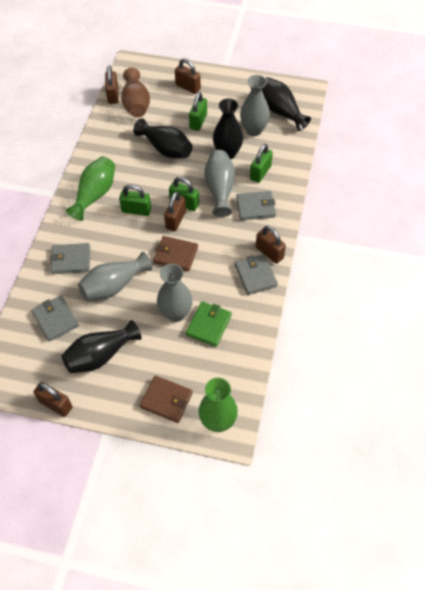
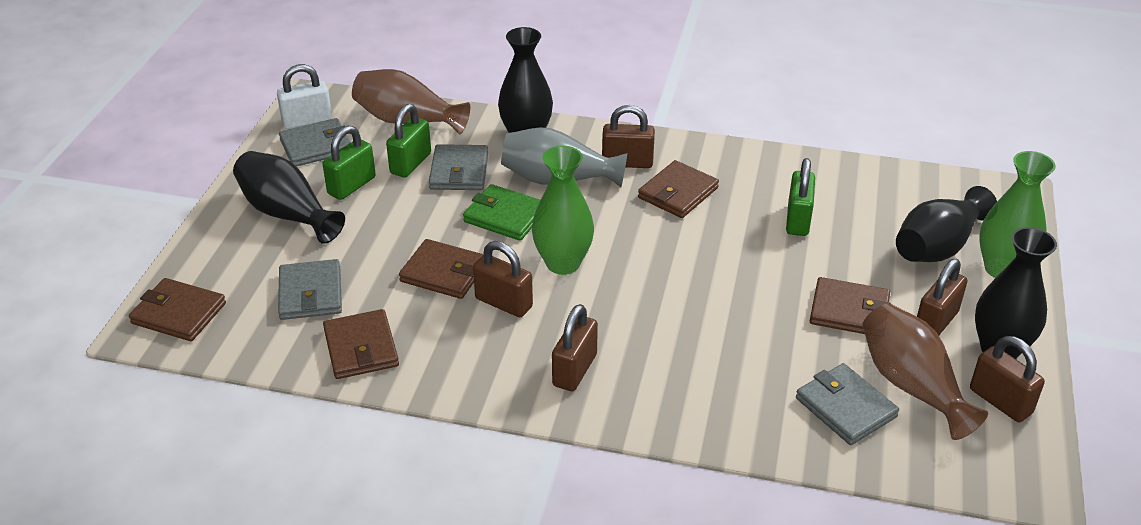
brown vase: 1 -> 2
brown wallet: 2 -> 5
green padlock: 4 -> 3
grey vase: 4 -> 1
white padlock: 0 -> 1

